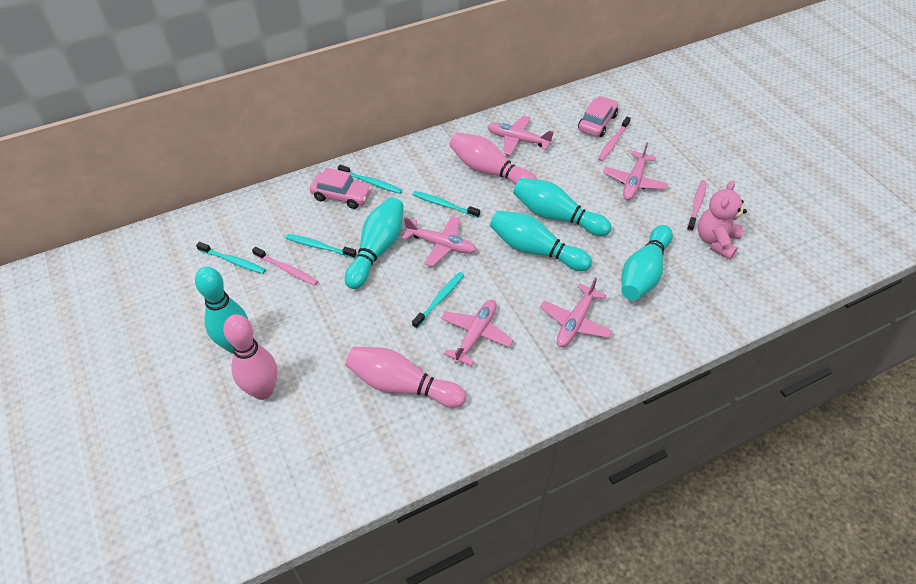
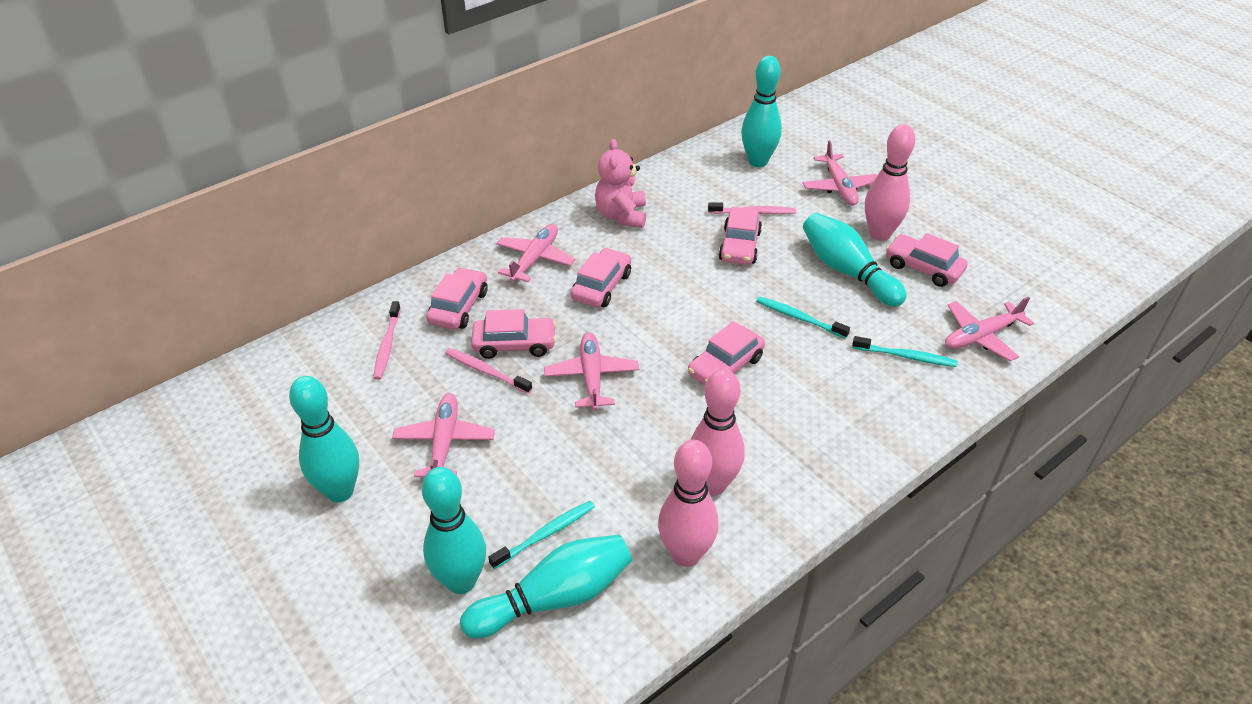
pink car: 2 -> 6
turquoise toothbrush: 5 -> 3

